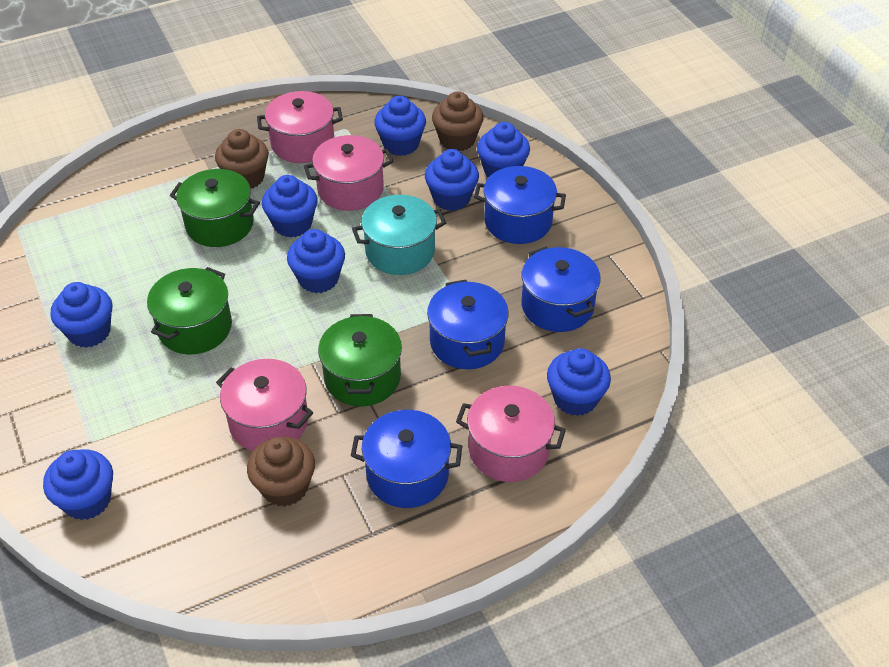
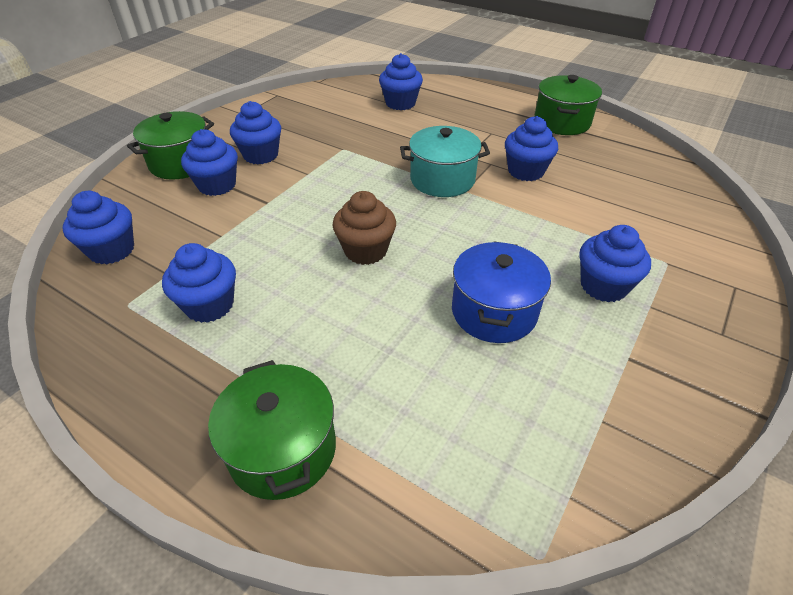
blue cupcake: 8 -> 7
blue pot: 4 -> 1
brown cupcake: 3 -> 1
pink pot: 4 -> 0

